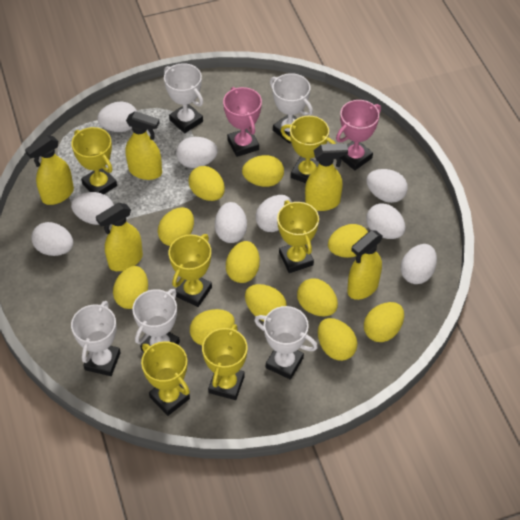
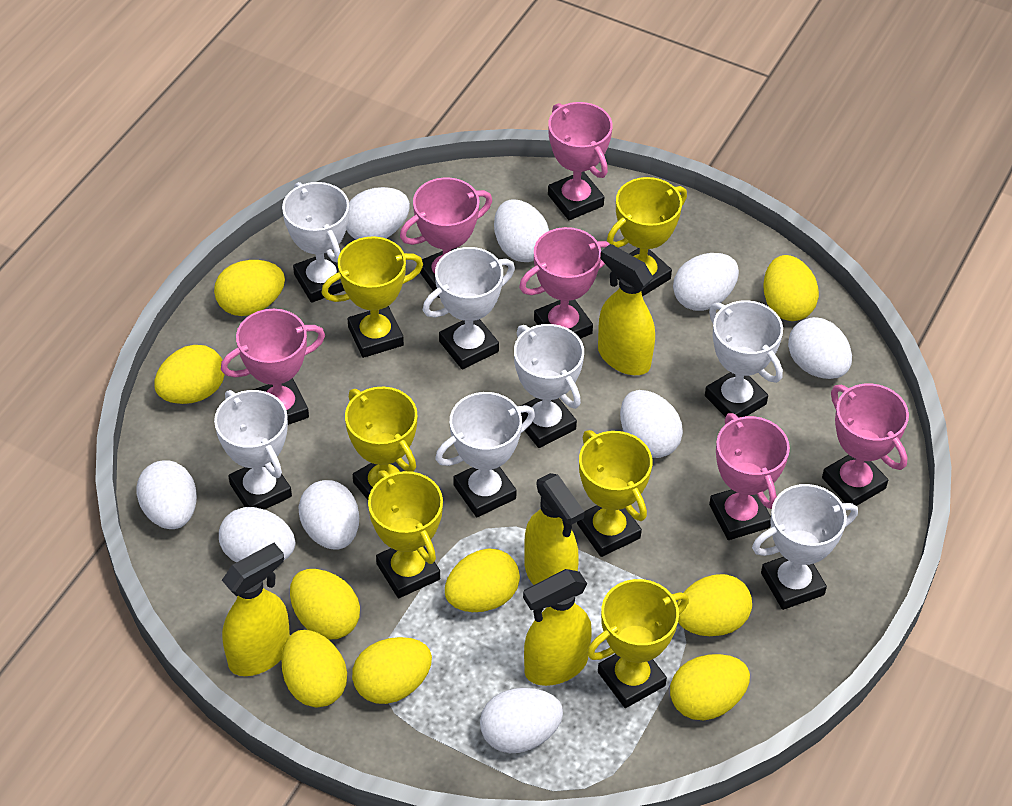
pink trophy: 2 -> 6
white trophy: 5 -> 7
yellow egg: 11 -> 9
yellow spray bottle: 5 -> 4

